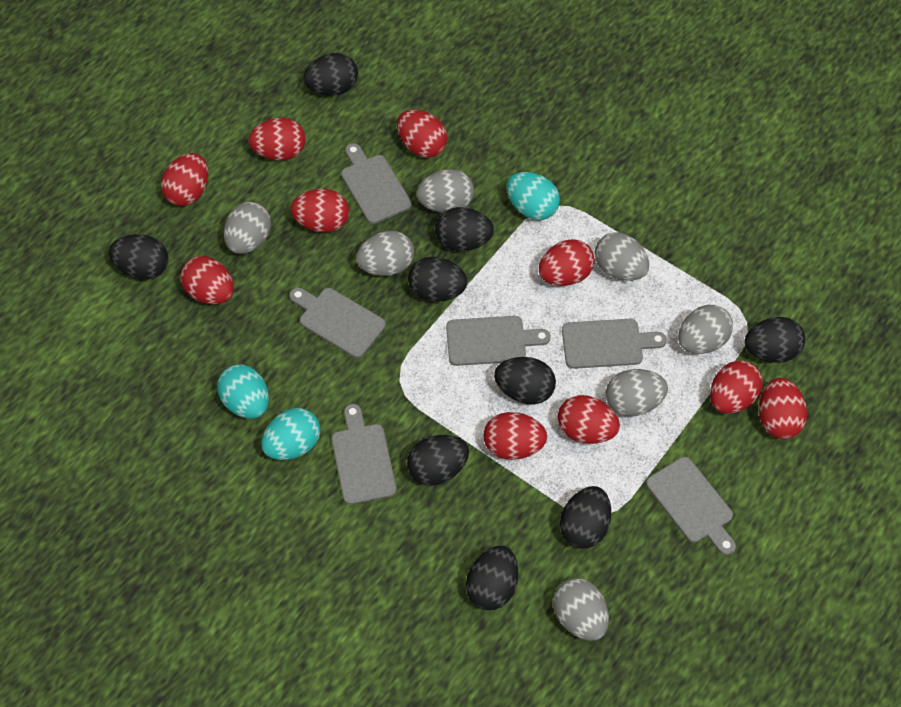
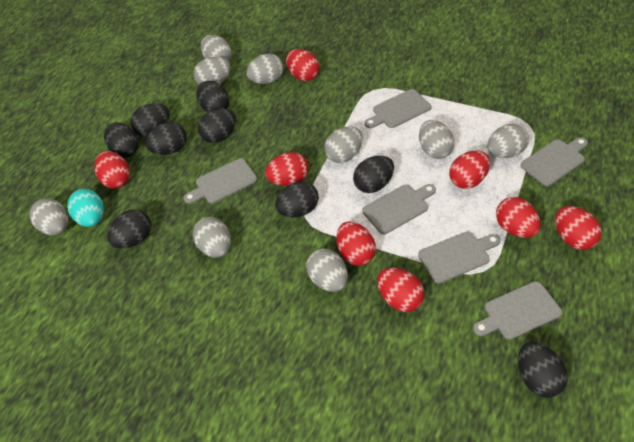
grey egg: 7 -> 9
red egg: 10 -> 8
turquoise egg: 3 -> 1

